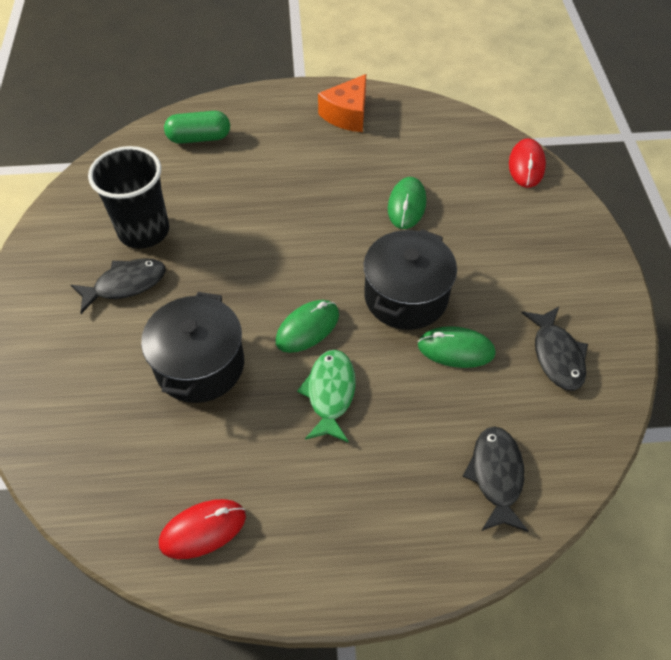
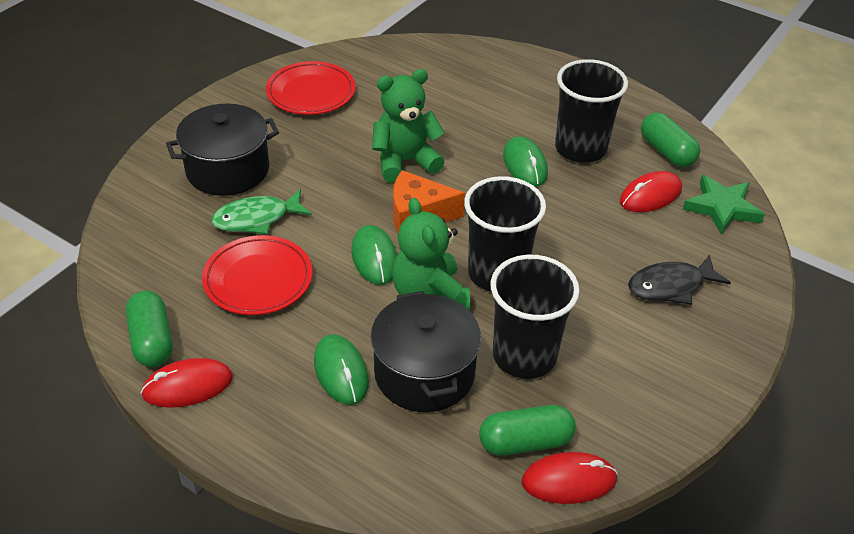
black cup: 1 -> 3
black fish: 3 -> 1
green capsule: 1 -> 3
green star: 0 -> 1
green teddy bear: 0 -> 2
red mouse: 2 -> 3
red plate: 0 -> 2

